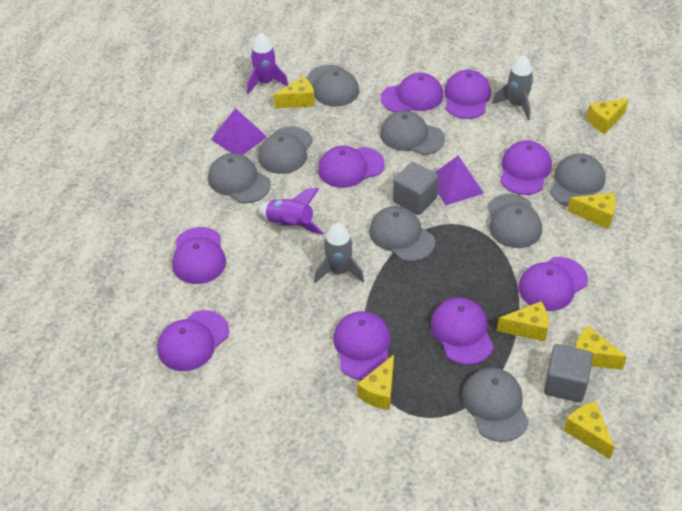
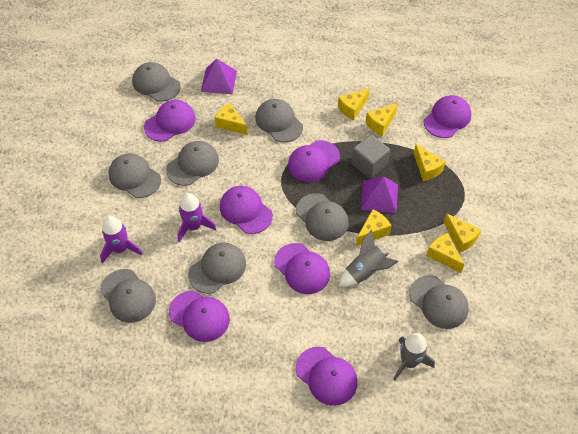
grey cube: 2 -> 1
purple cap: 9 -> 7

